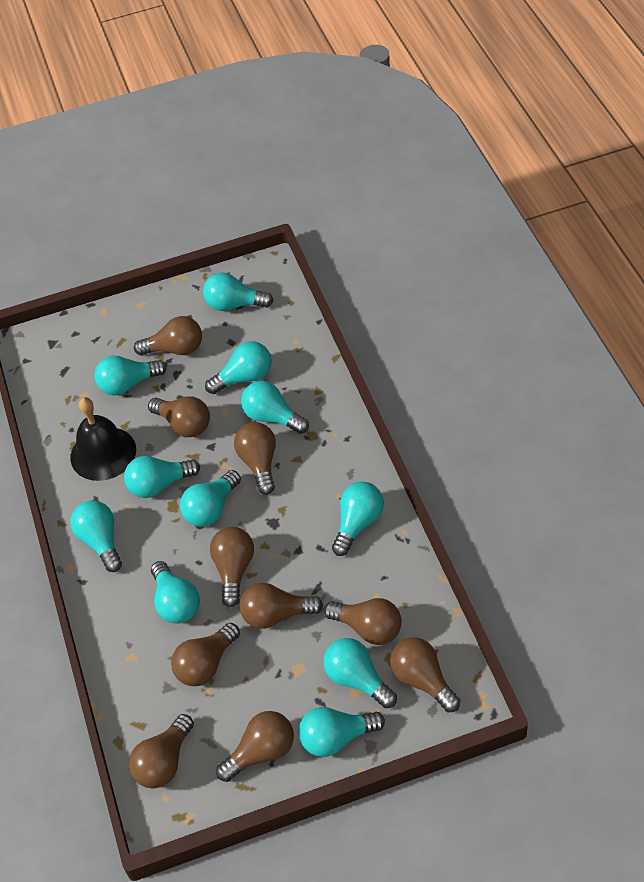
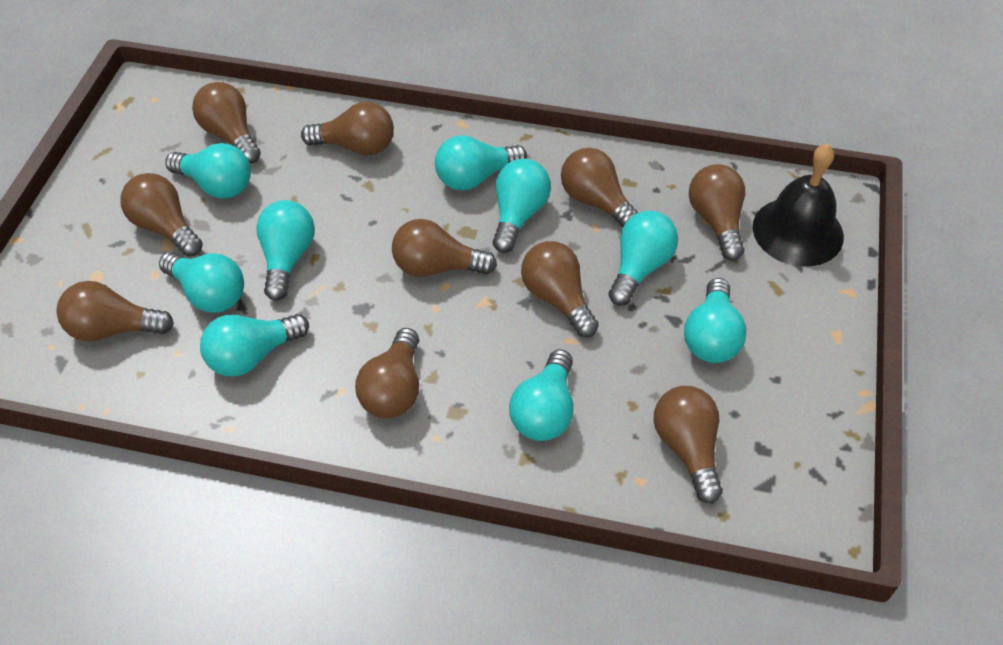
turquoise light bulb: 11 -> 9

